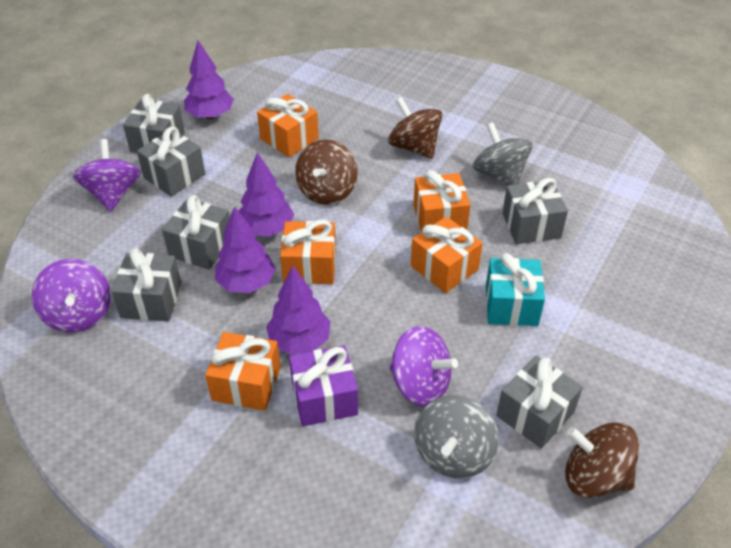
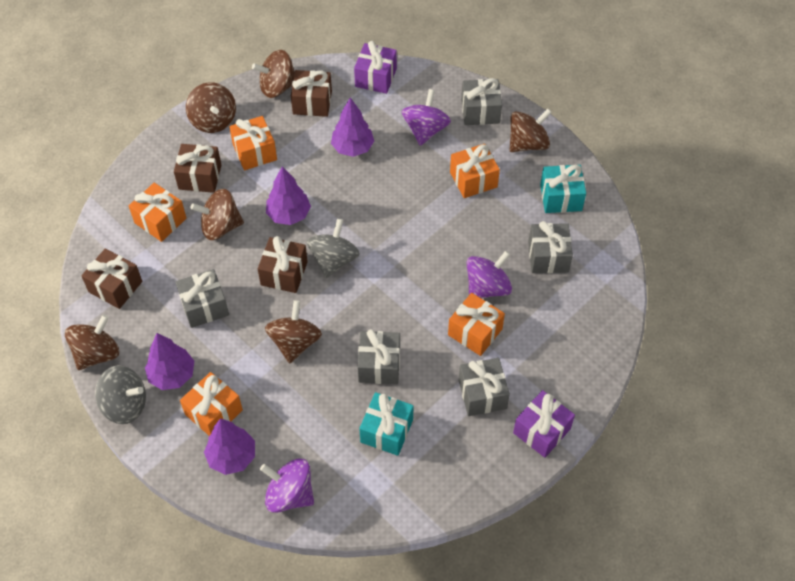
brown gift: 0 -> 4
brown spinning top: 3 -> 6
grey gift: 6 -> 5
purple gift: 1 -> 2
turquoise gift: 1 -> 2

